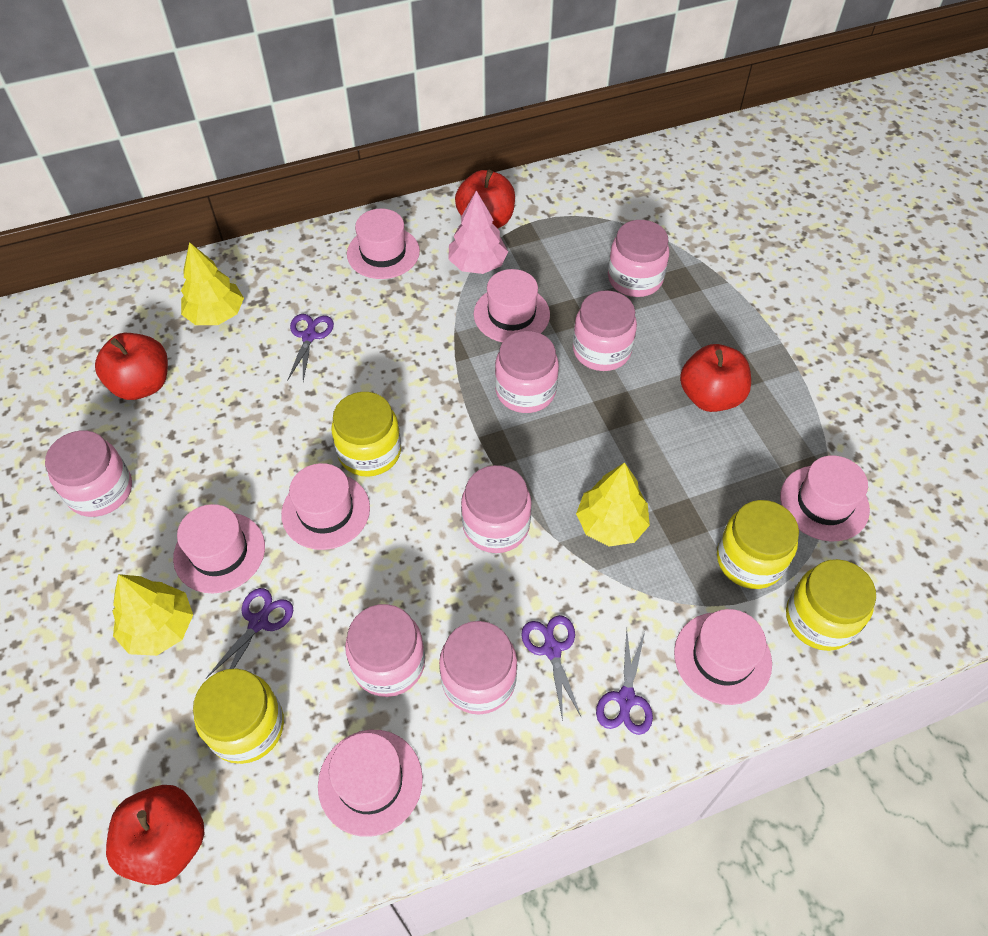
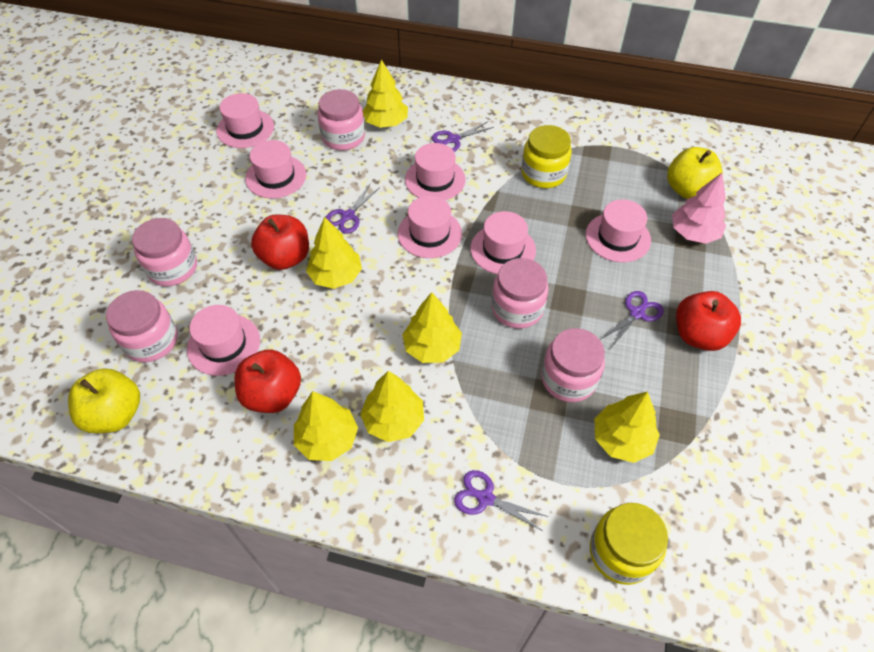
pink jar: 7 -> 5
red apple: 4 -> 3
yellow apple: 0 -> 2
yellow jar: 4 -> 2
yellow tree: 3 -> 6

